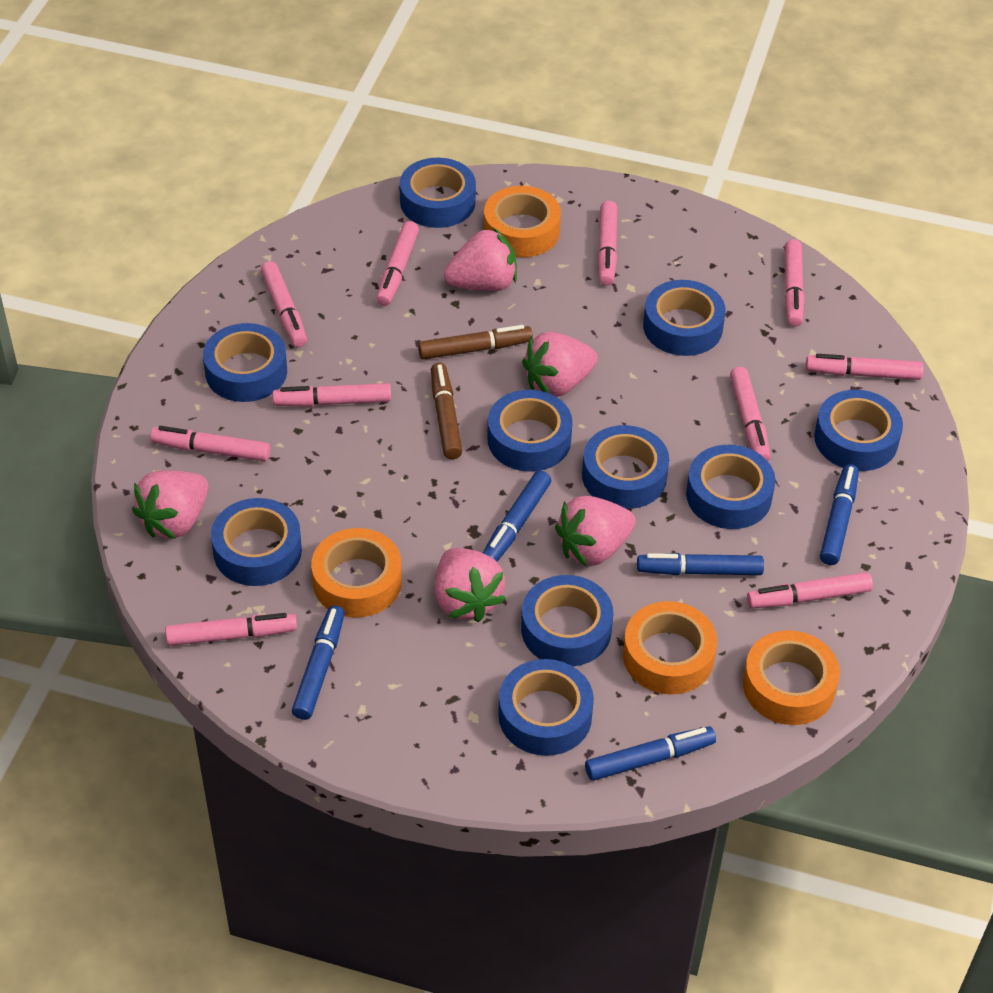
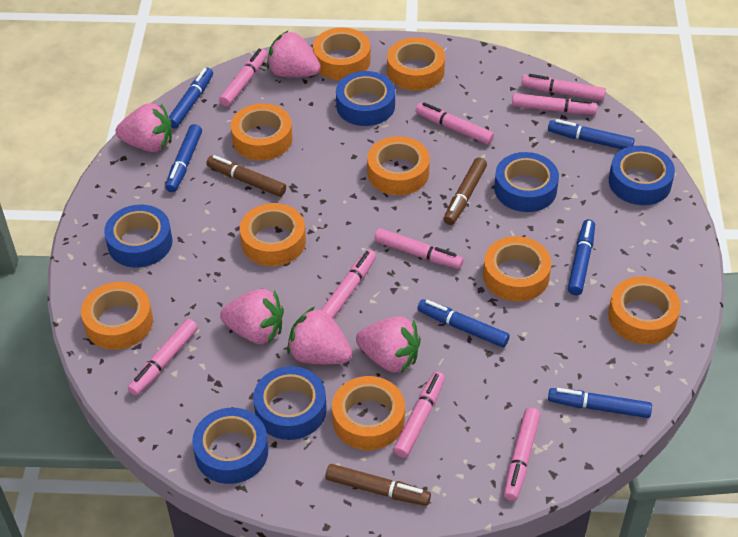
blue marker: 5 -> 6
blue tape: 10 -> 6
brown marker: 2 -> 3
orange tape: 4 -> 9
pink marker: 10 -> 9

